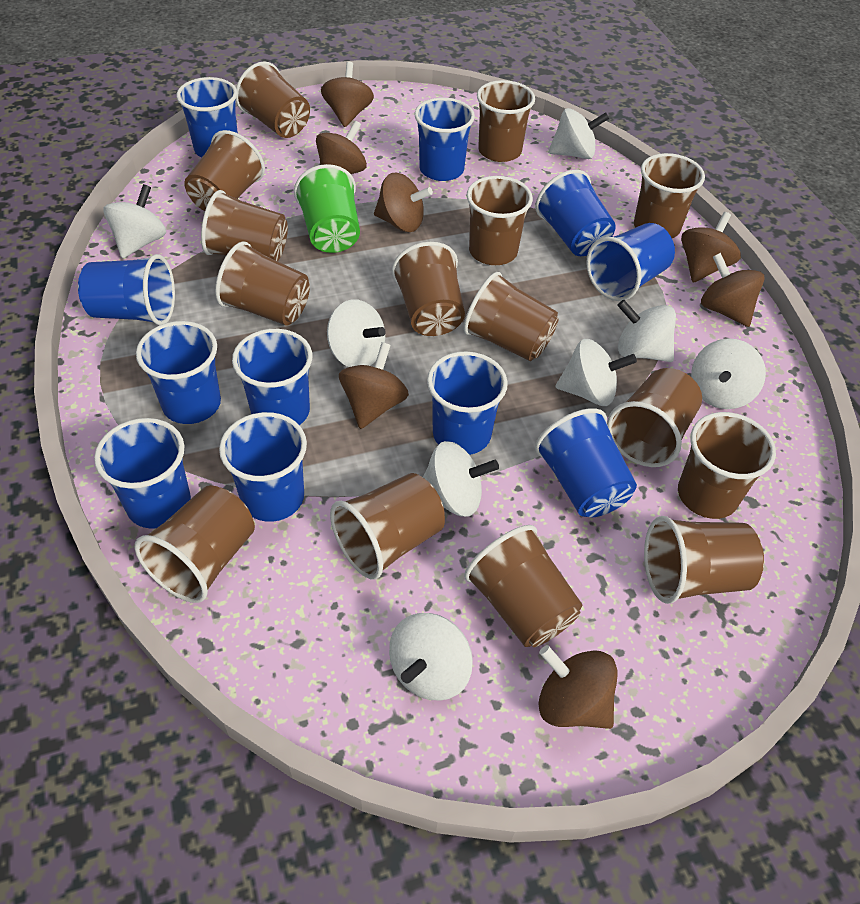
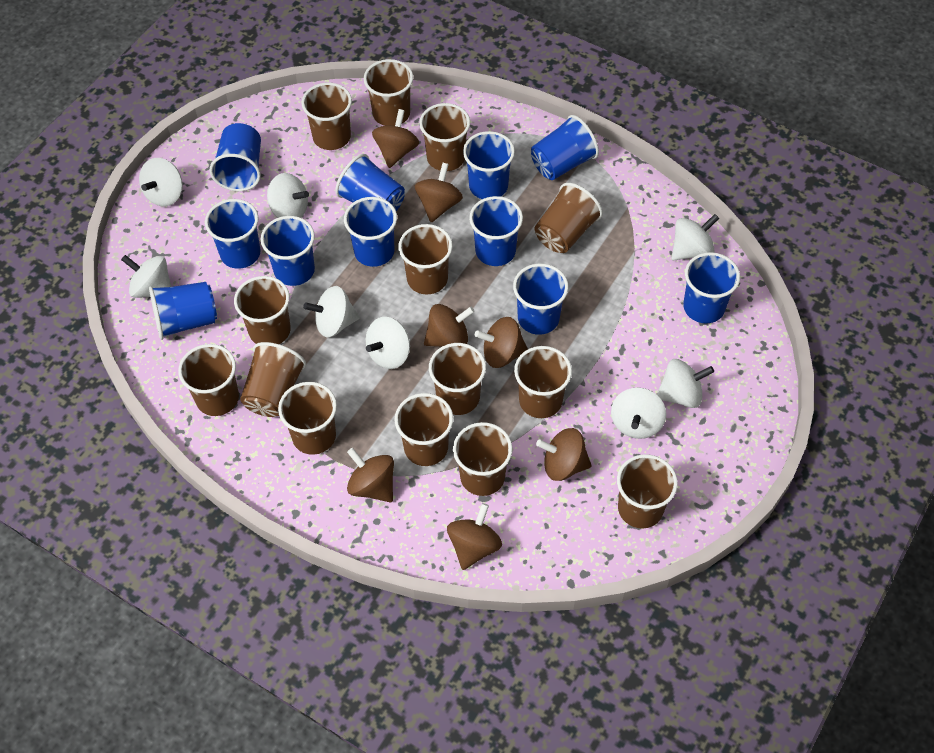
brown cup: 15 -> 14
green cup: 1 -> 0

